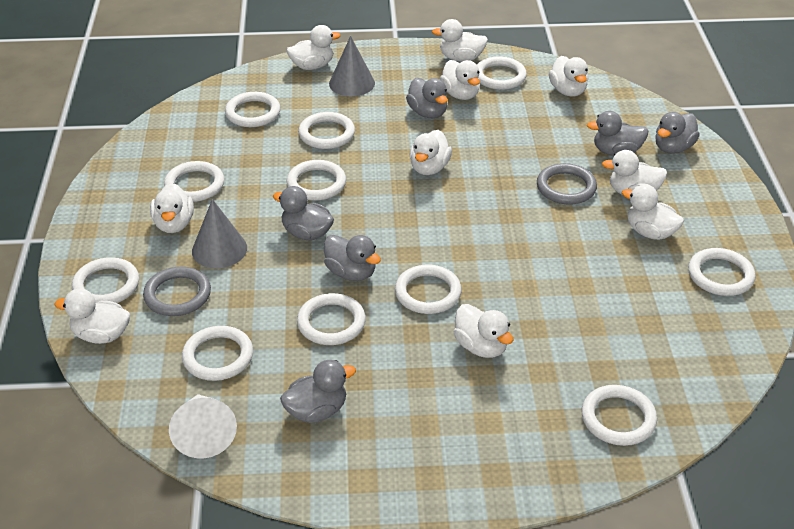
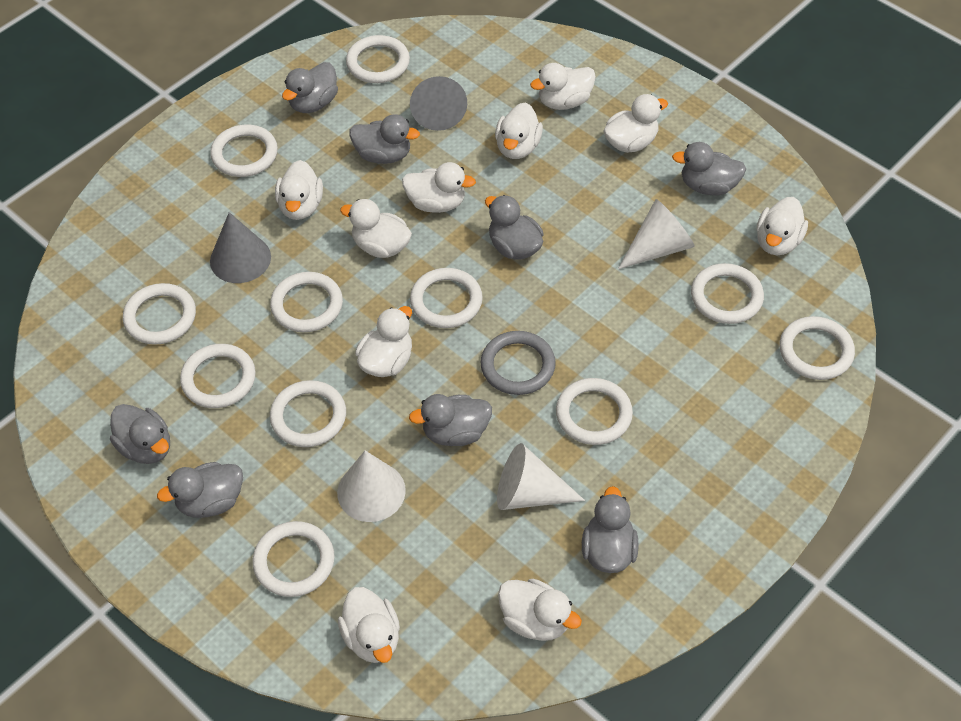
grey duck: 6 -> 8
grey ring: 2 -> 1
white cone: 1 -> 3

